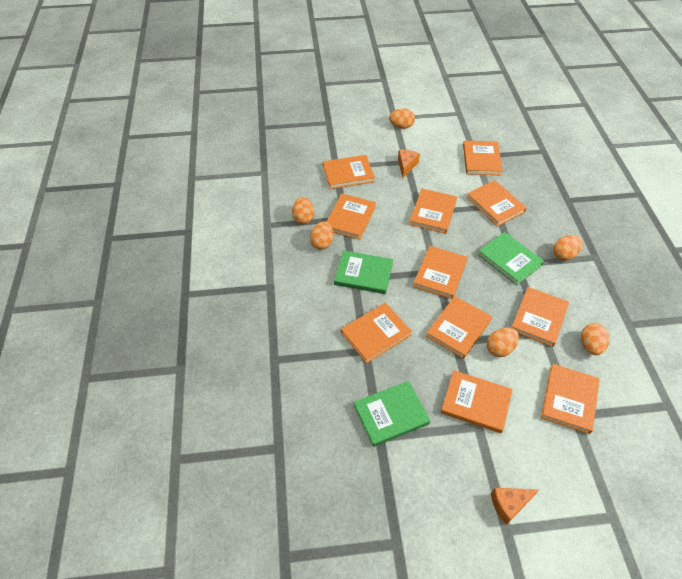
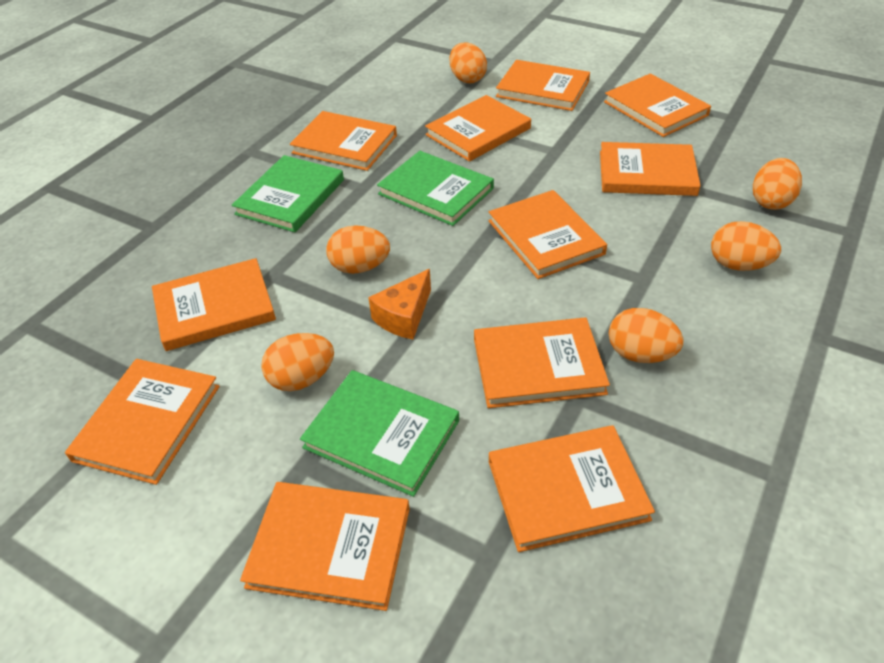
orange cheese: 2 -> 1

